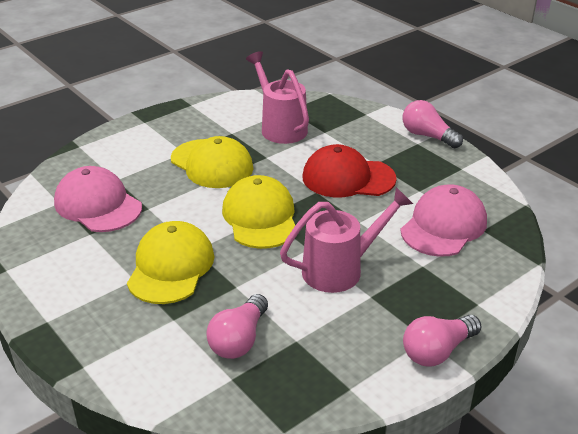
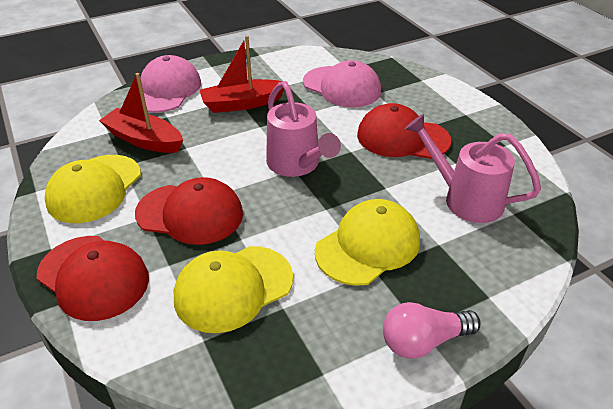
pink light bulb: 3 -> 1
red boat: 0 -> 2
red cap: 1 -> 3

